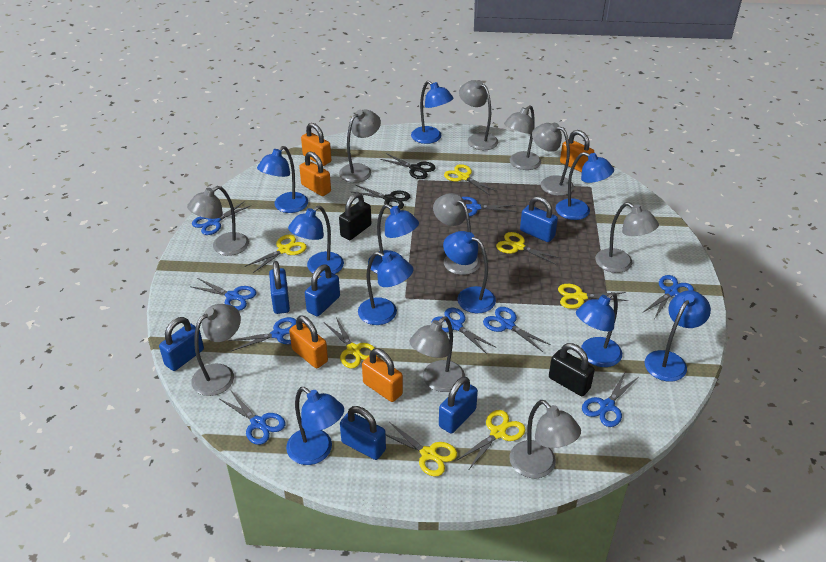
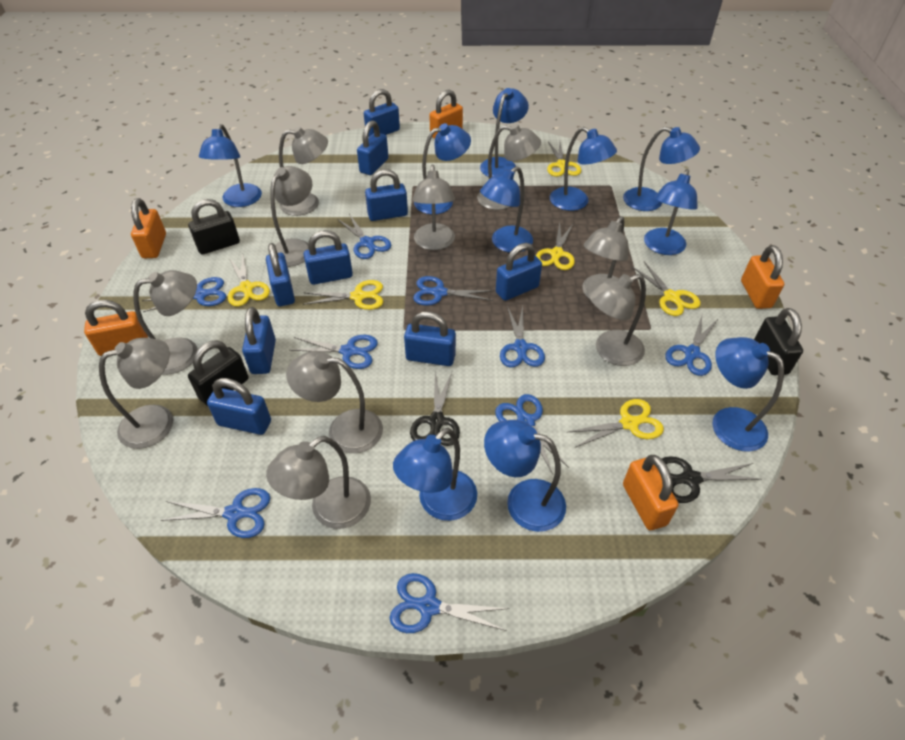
black padlock: 2 -> 3
blue padlock: 6 -> 9
yellow scissors: 7 -> 6

